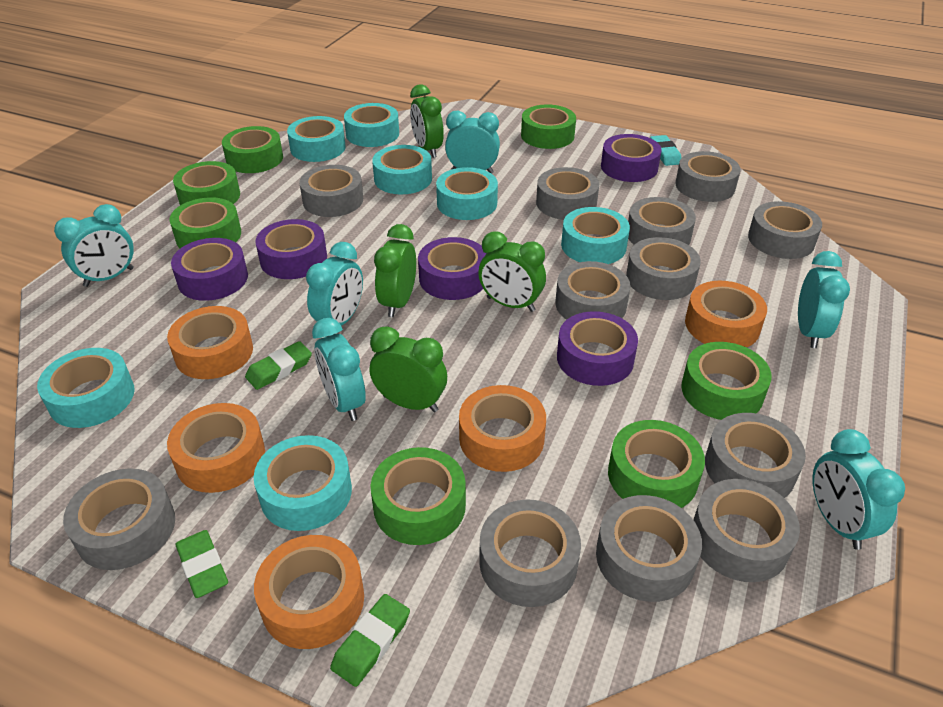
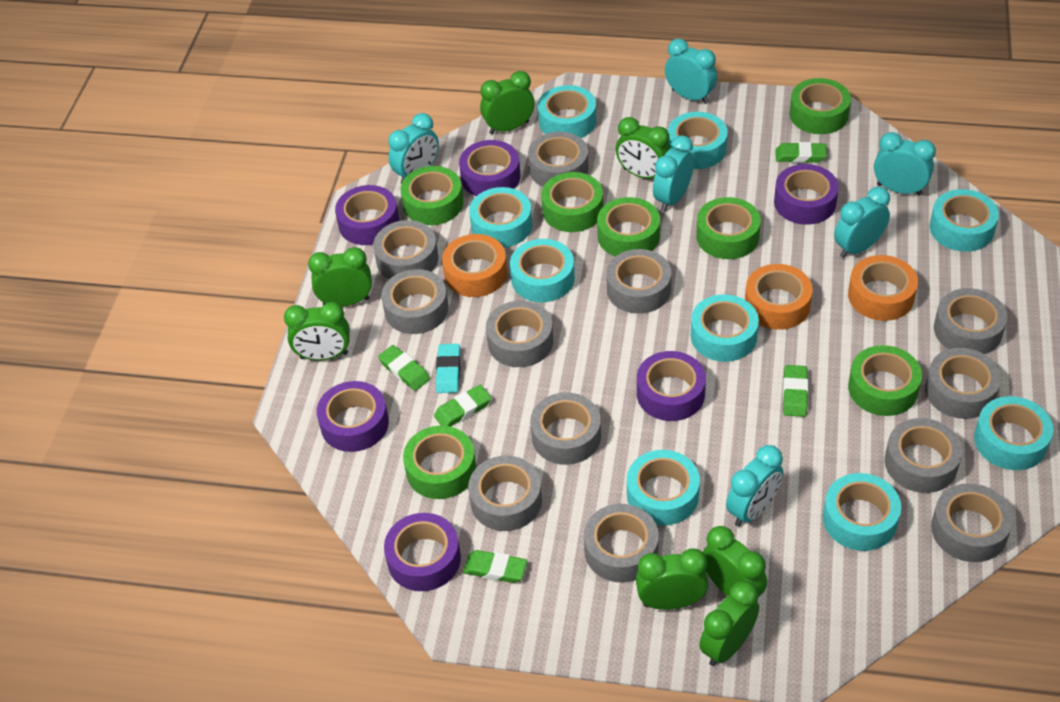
green clock: 4 -> 7
green eraser: 3 -> 5
orange tape: 5 -> 3
purple tape: 5 -> 6
turquoise tape: 7 -> 9

